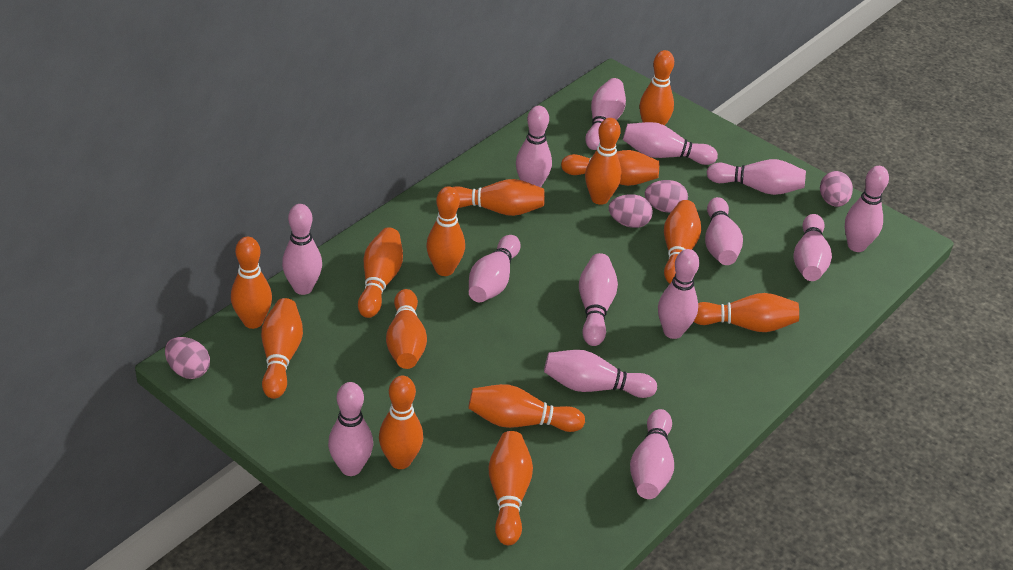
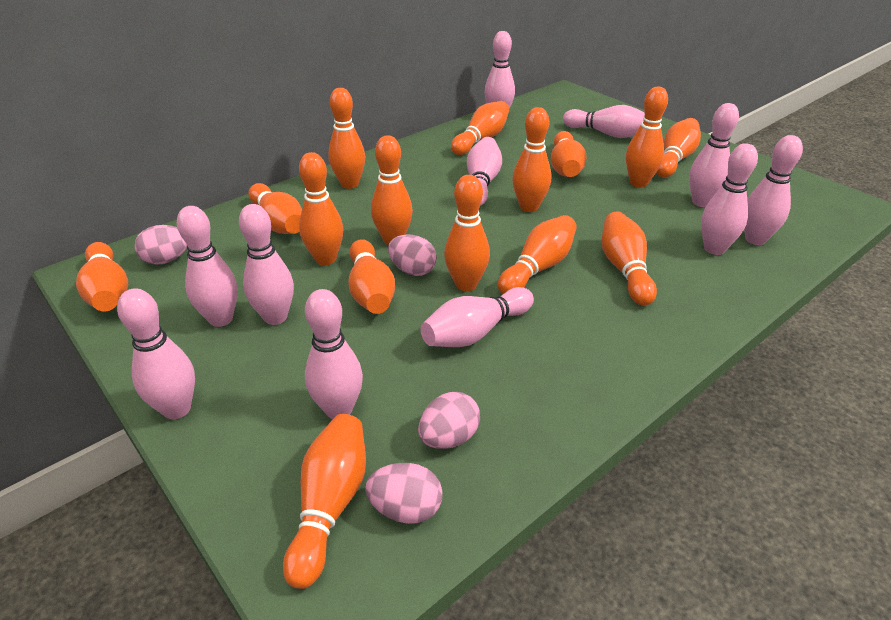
orange bowling pin: 14 -> 15
pink bowling pin: 14 -> 11

